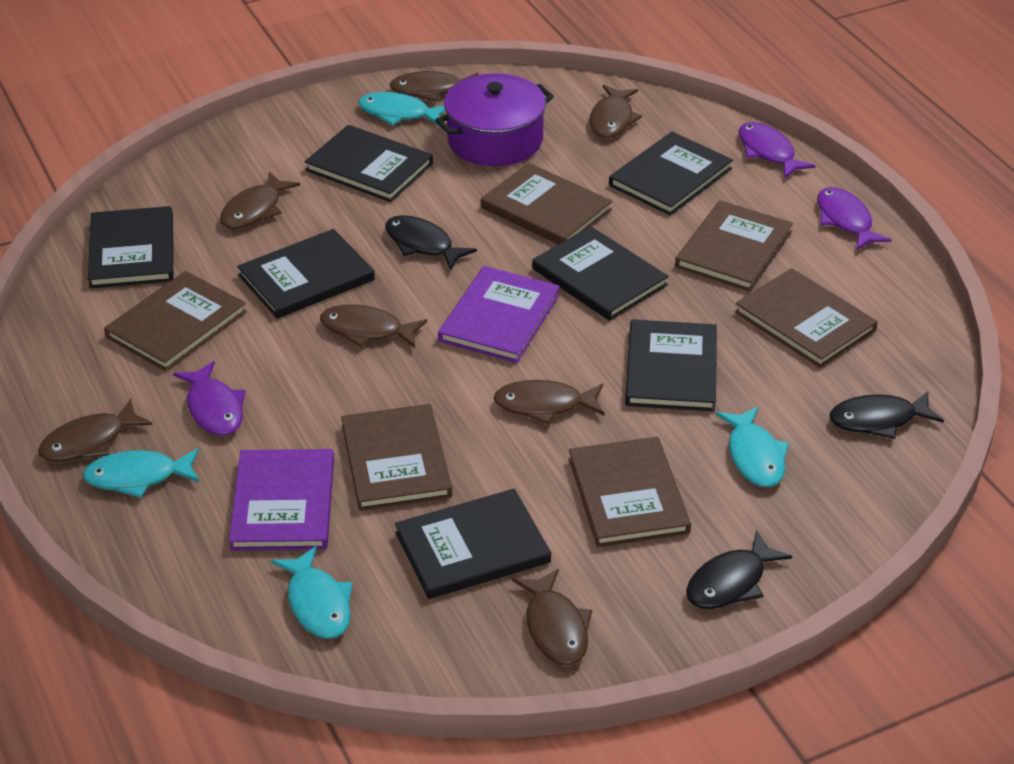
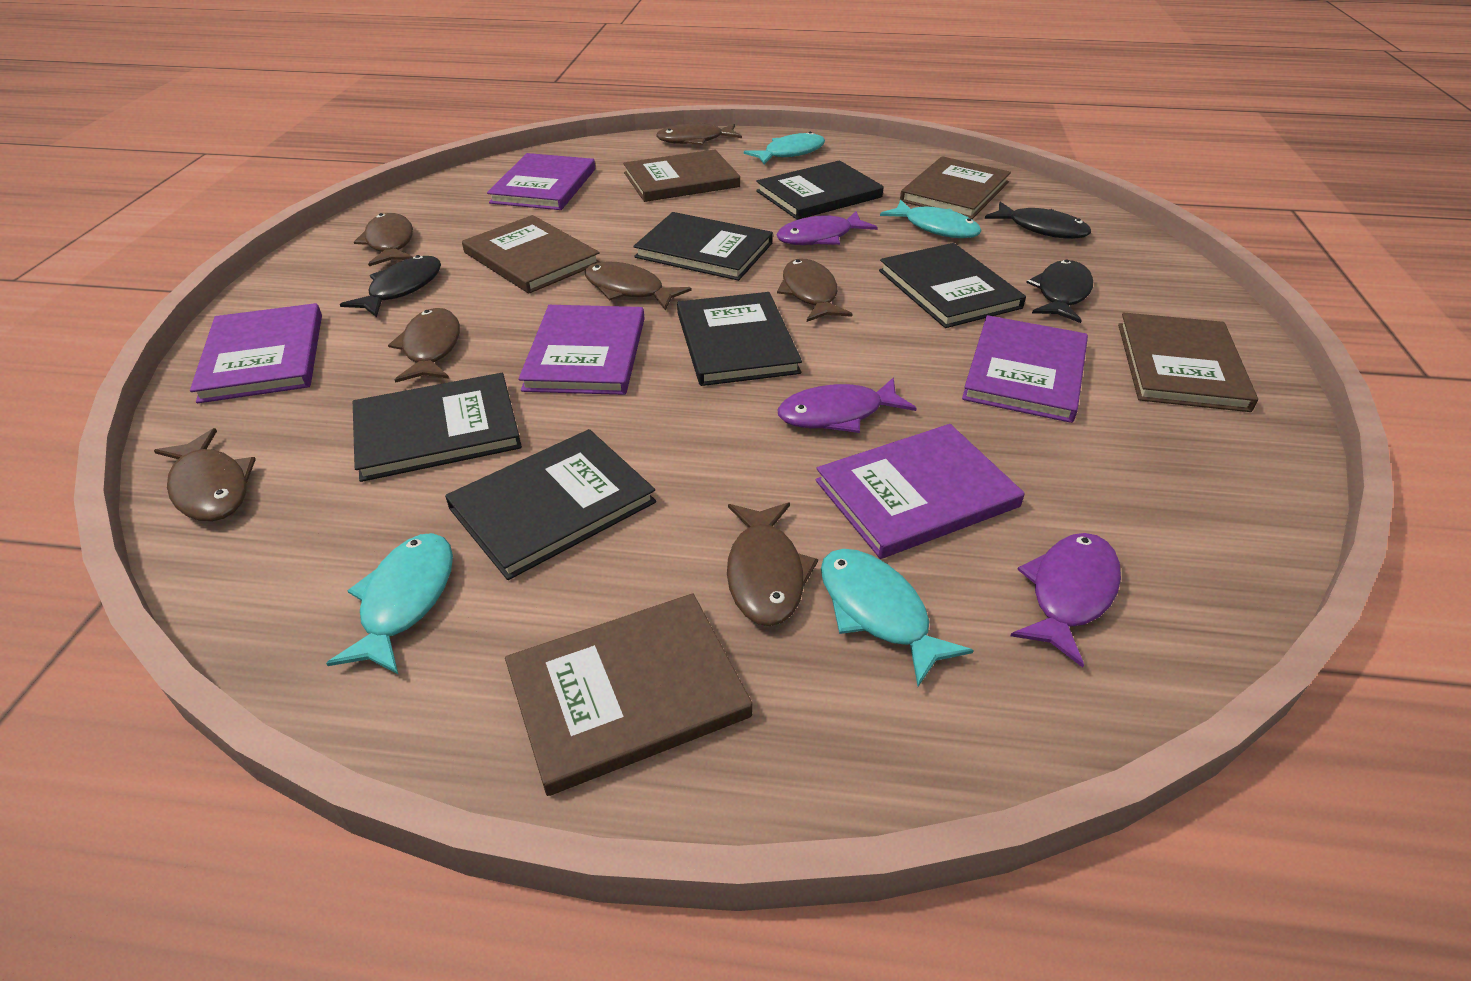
black book: 7 -> 6
brown book: 6 -> 5
purple book: 2 -> 5
purple pot: 1 -> 0

